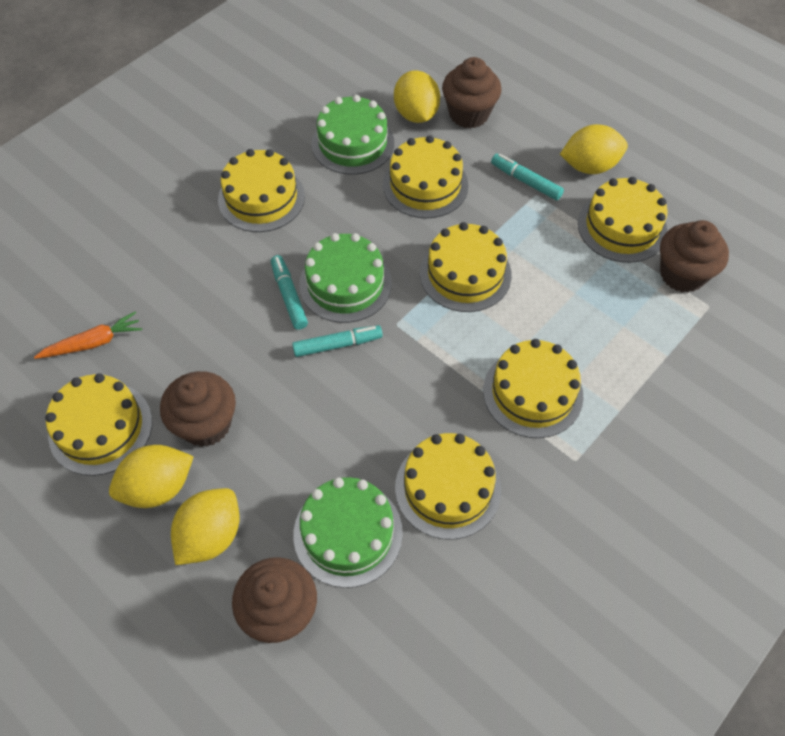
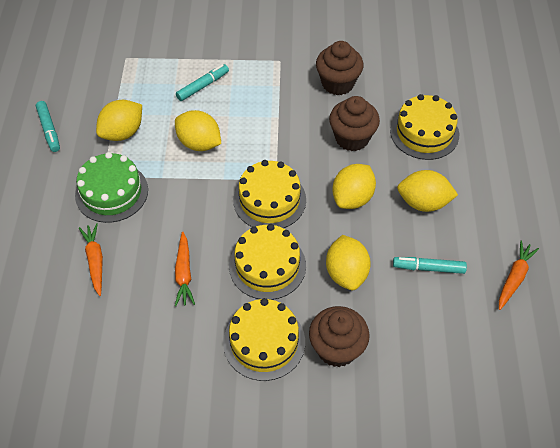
brown cupcake: 4 -> 3
green cake: 3 -> 1
orange carrot: 1 -> 3
yellow cake: 7 -> 4
yellow lemon: 4 -> 5

